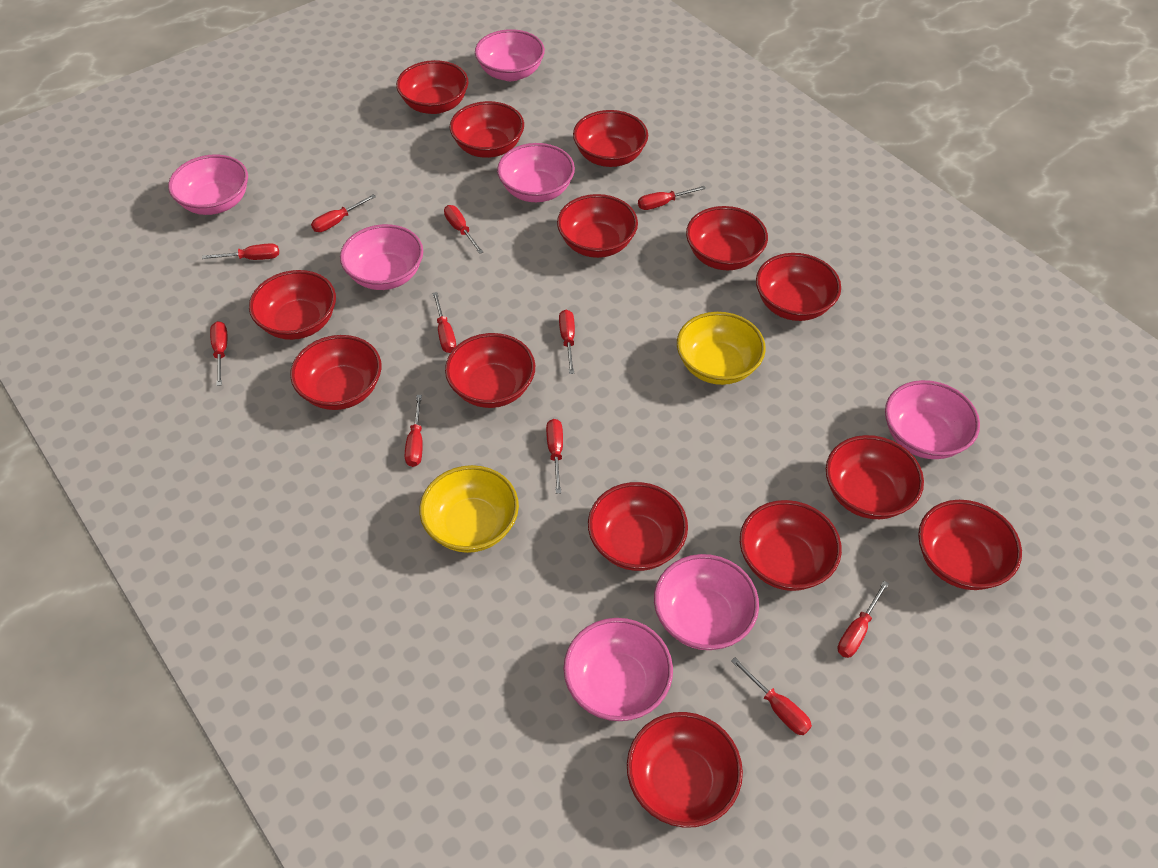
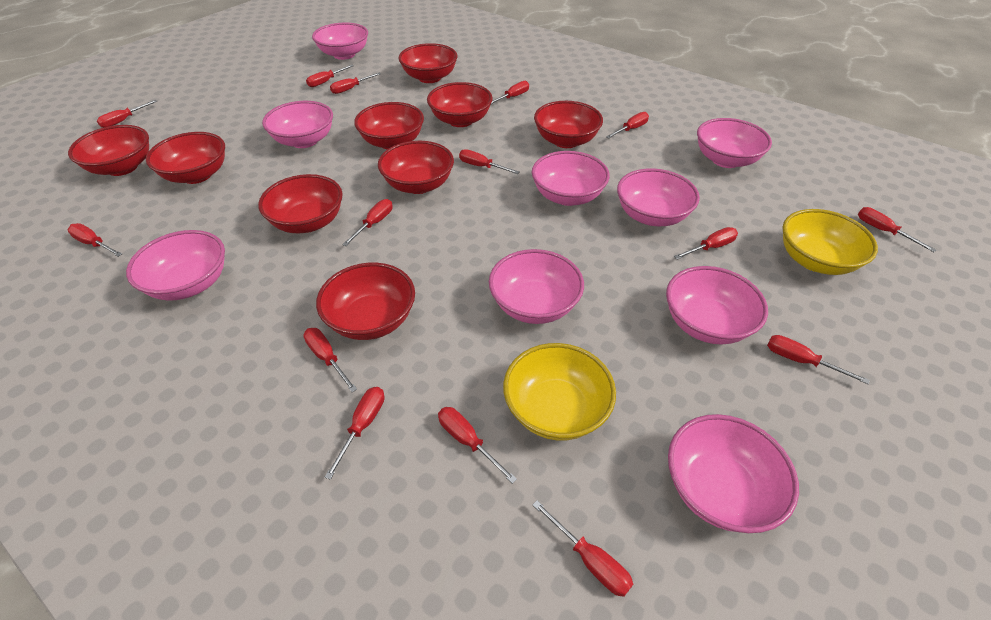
pink bowl: 7 -> 9
red bowl: 14 -> 9
red screwdriver: 11 -> 15

